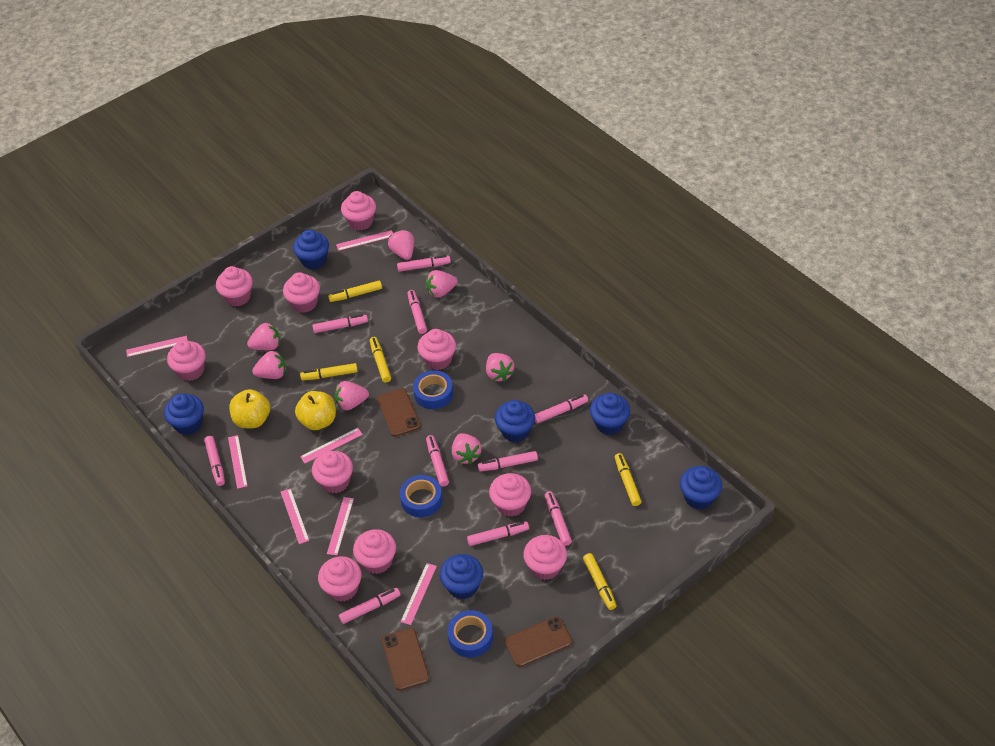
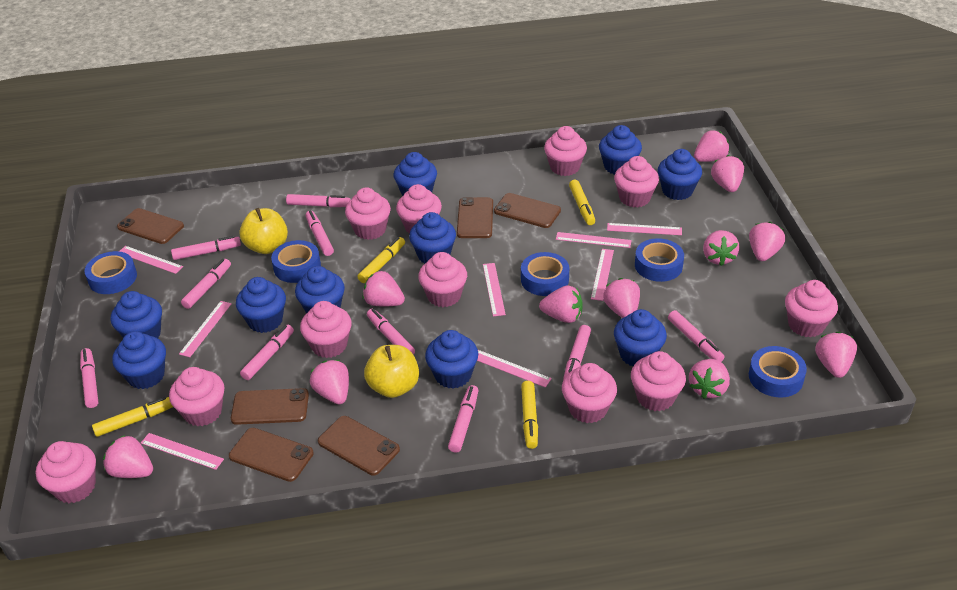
blue cupcake: 6 -> 10
blue tape: 3 -> 5
brown phone: 3 -> 6
pink cupcake: 10 -> 11
pink ruler: 7 -> 8
pink strawberry: 7 -> 11
yellow marker: 5 -> 4

